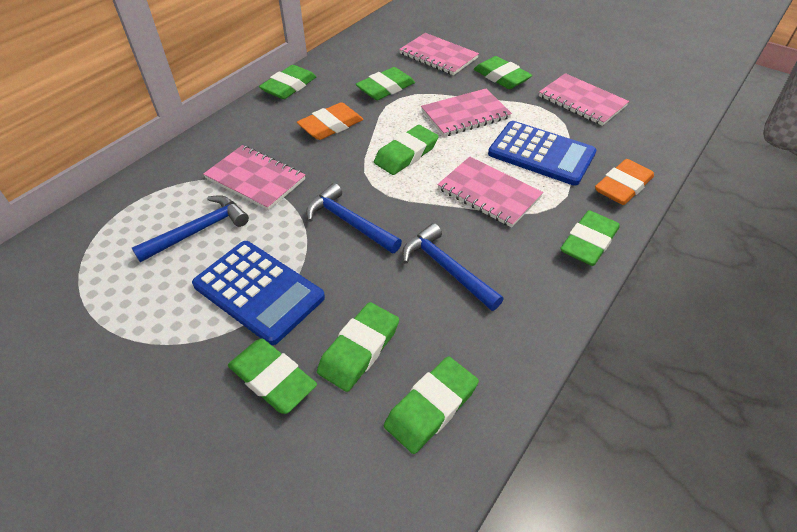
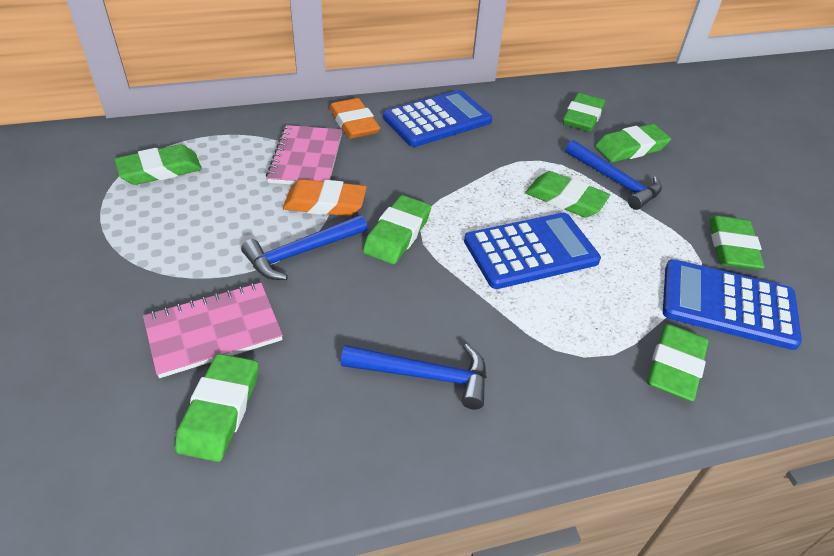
blue calculator: 2 -> 3
pink notebook: 5 -> 2

